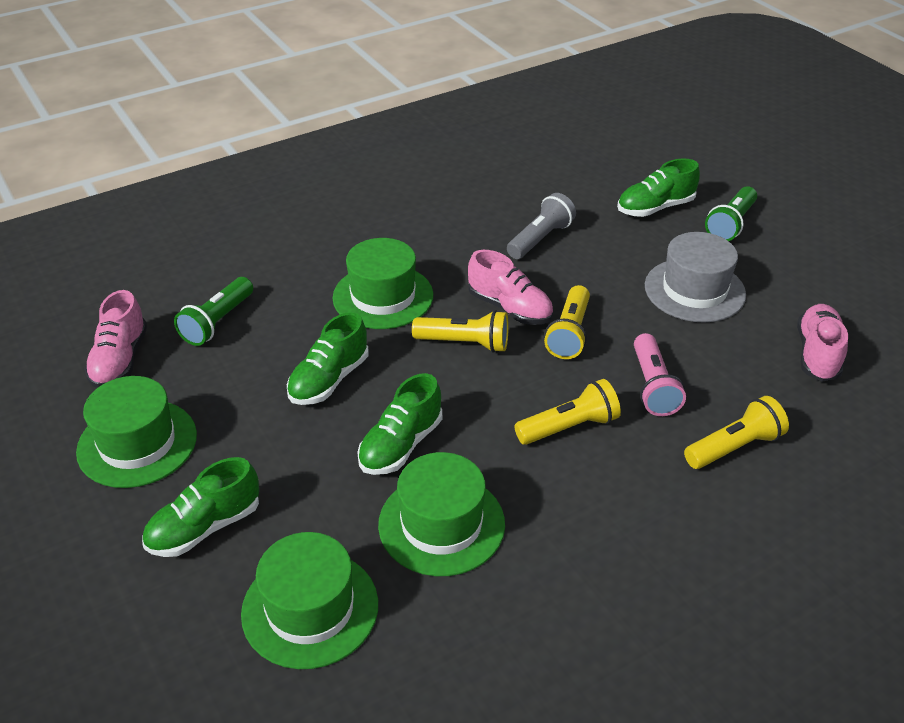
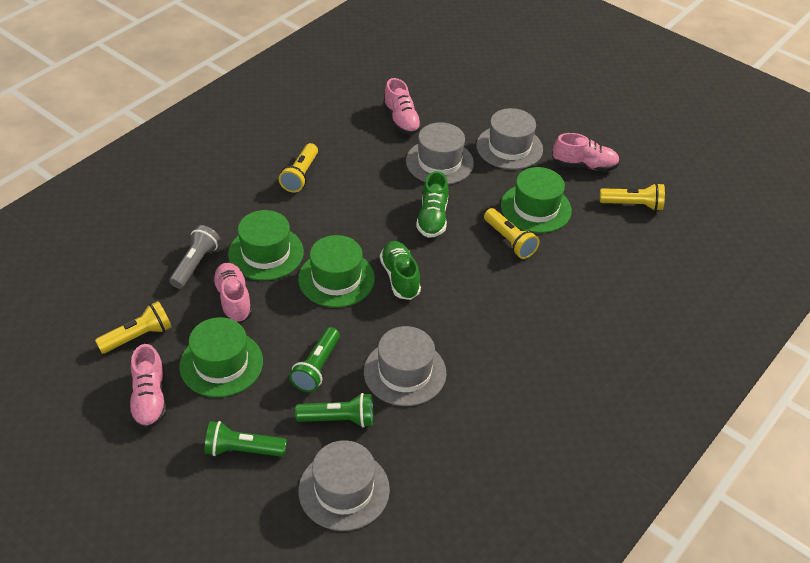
green flashlight: 2 -> 3
green shoe: 4 -> 2
grey hat: 1 -> 4
pink flashlight: 1 -> 0
pink shoe: 3 -> 4

